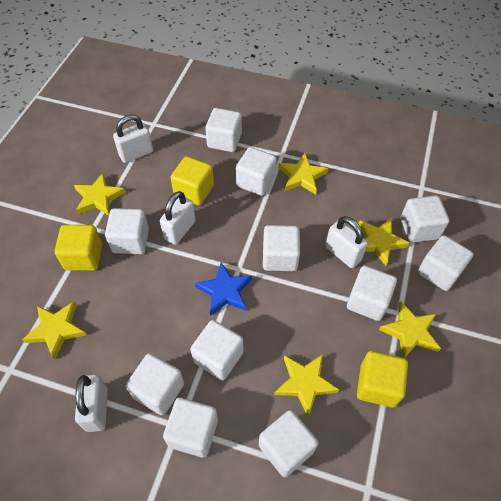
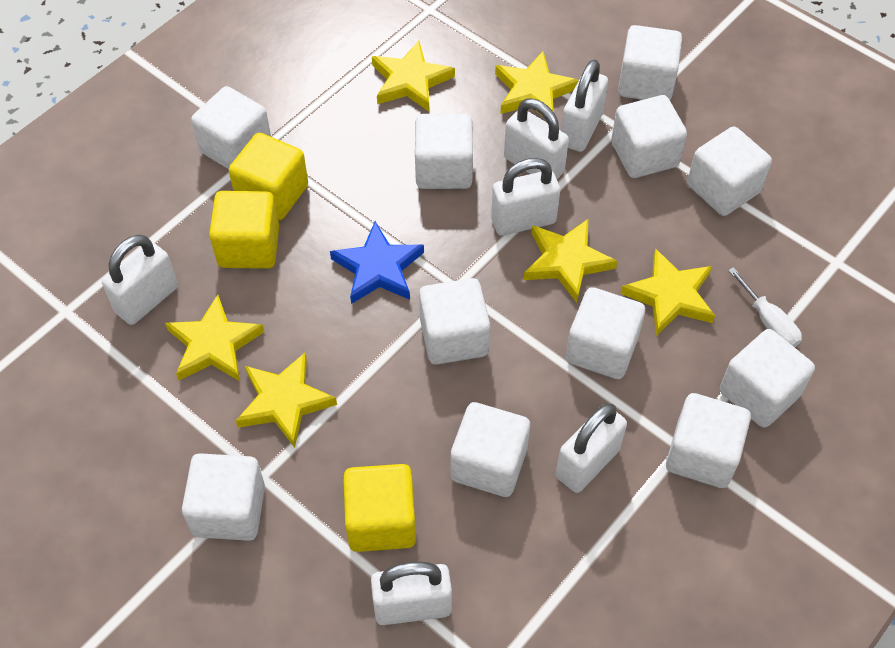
white padlock: 4 -> 6
white screwdriver: 0 -> 1

